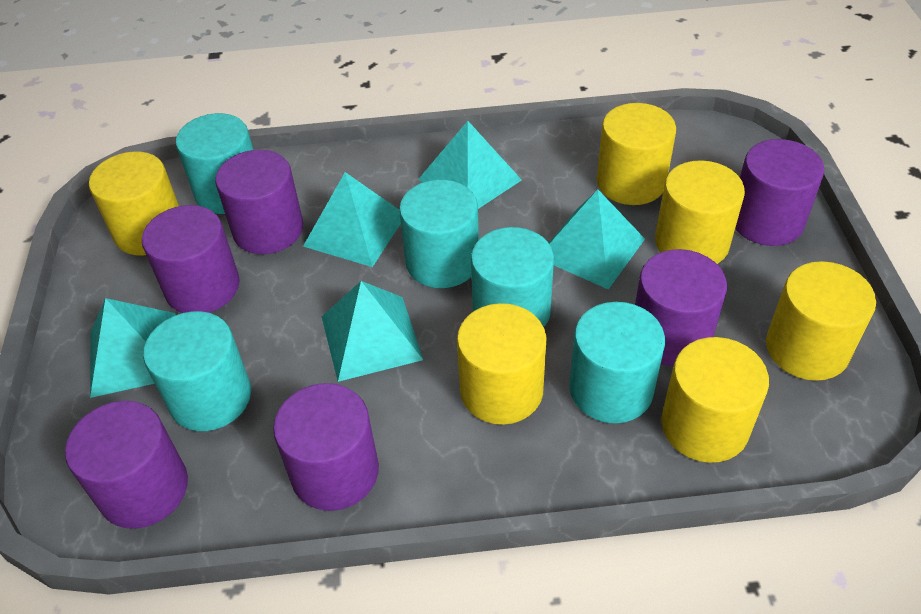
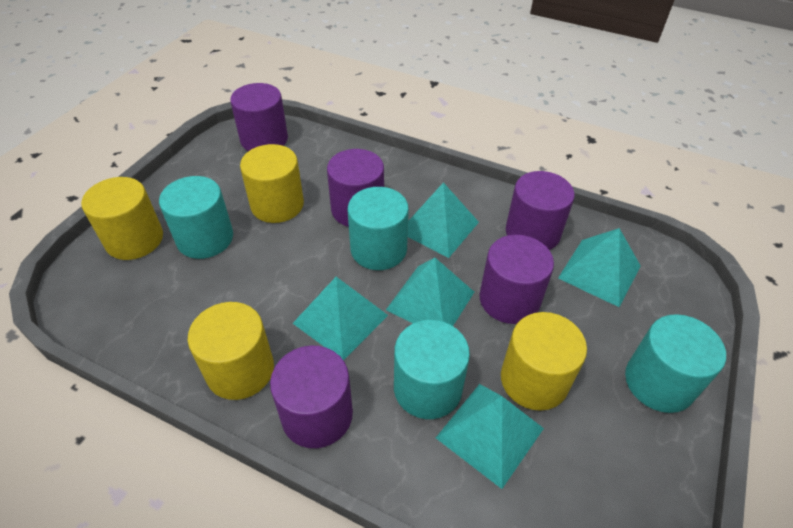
purple cylinder: 6 -> 5
turquoise cylinder: 5 -> 4
yellow cylinder: 6 -> 4

